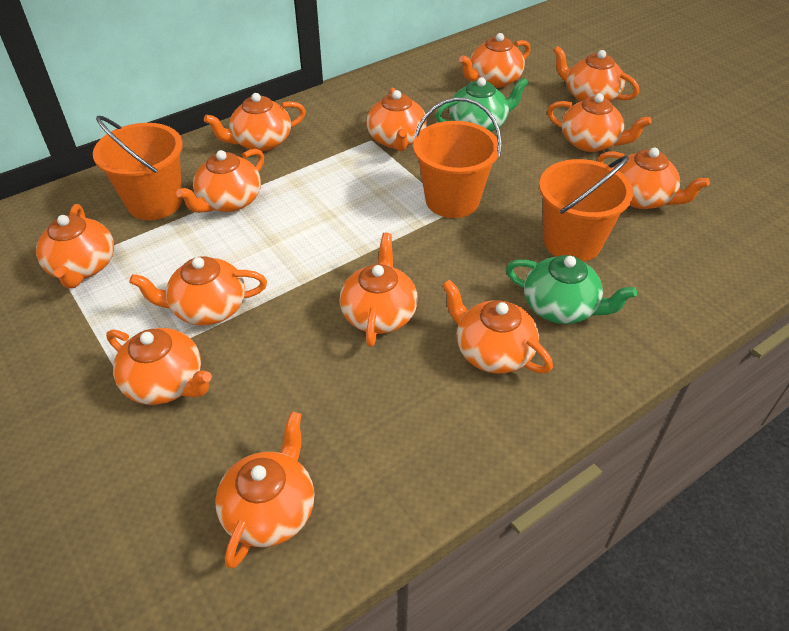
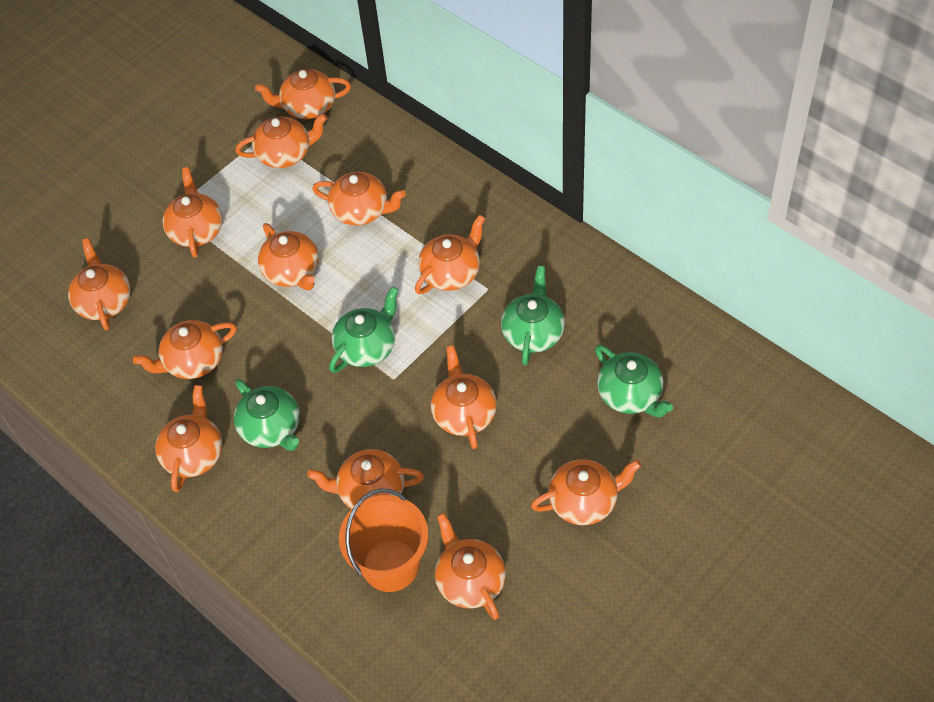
green teapot: 2 -> 4
orange bucket: 3 -> 1

